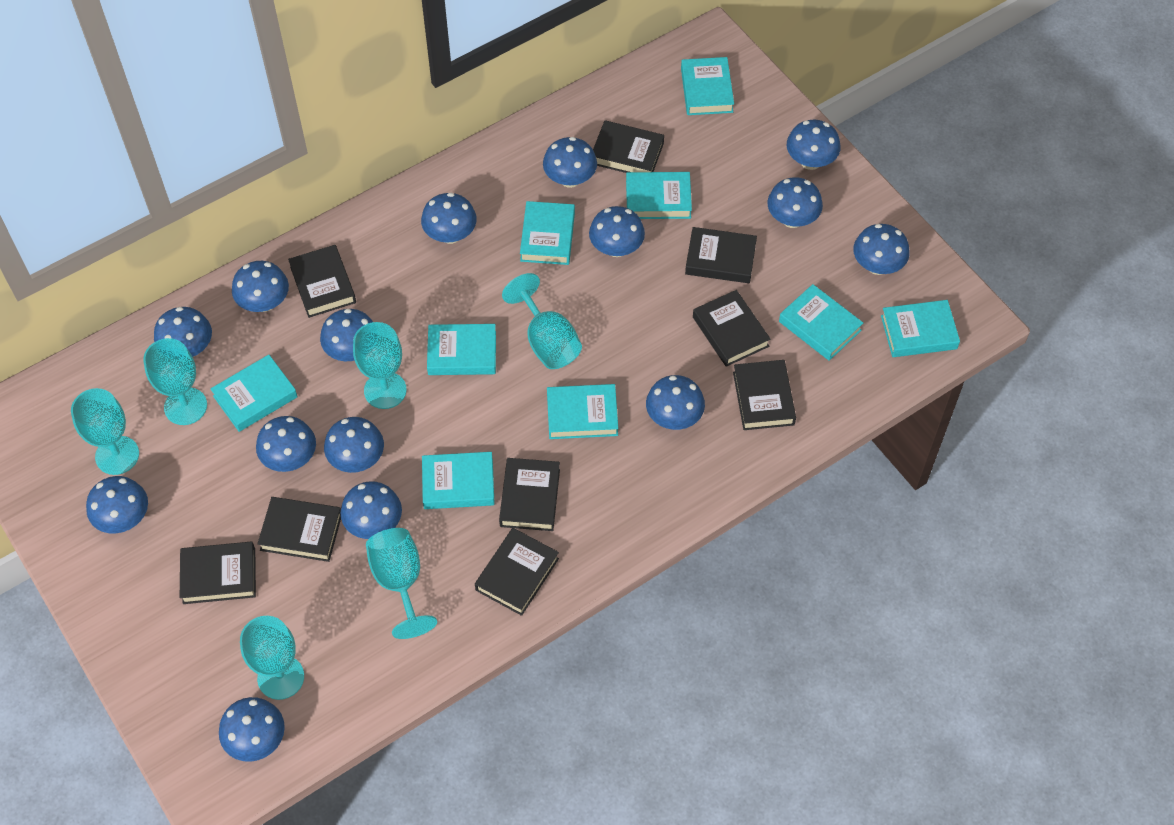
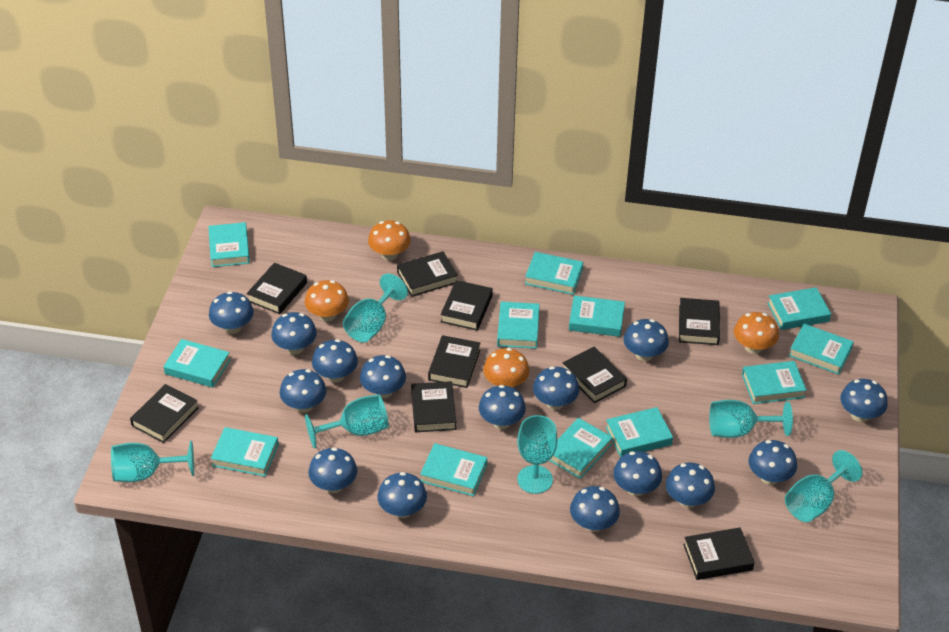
orange mushroom: 0 -> 4
turquoise book: 9 -> 12

